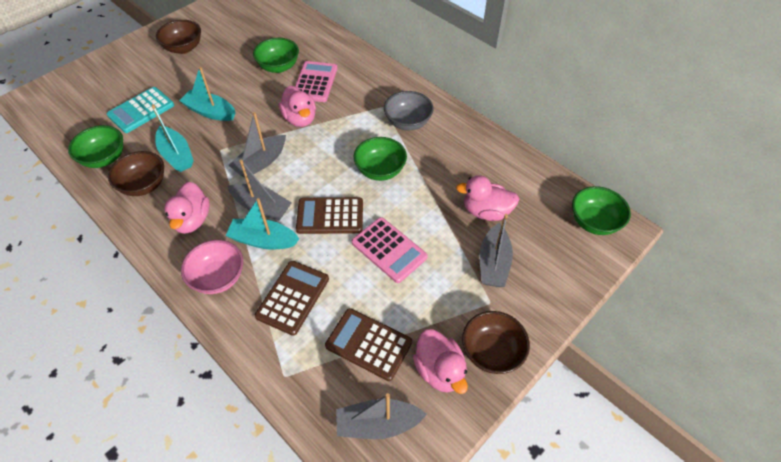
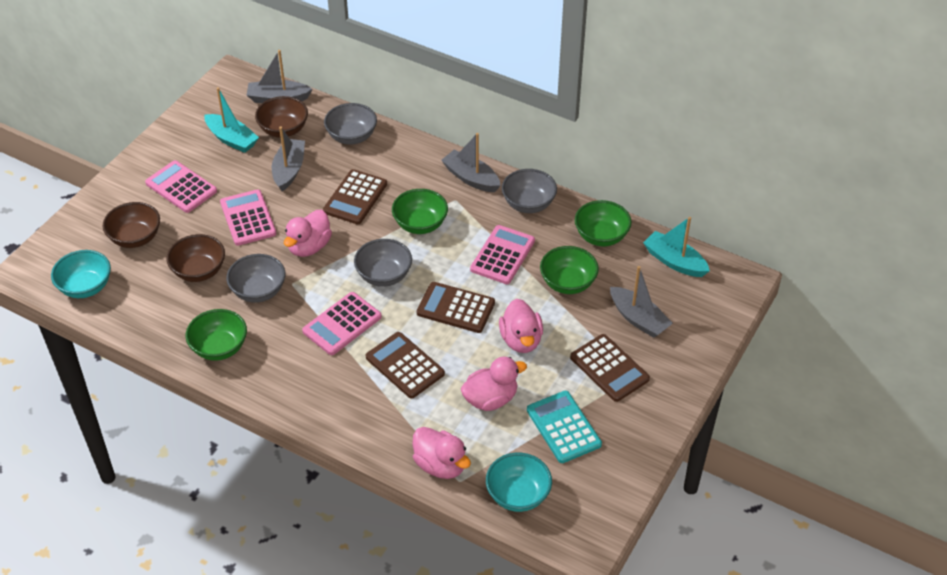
brown calculator: 3 -> 4
grey bowl: 1 -> 4
pink bowl: 1 -> 0
pink calculator: 2 -> 4
turquoise boat: 3 -> 2
turquoise bowl: 0 -> 2

